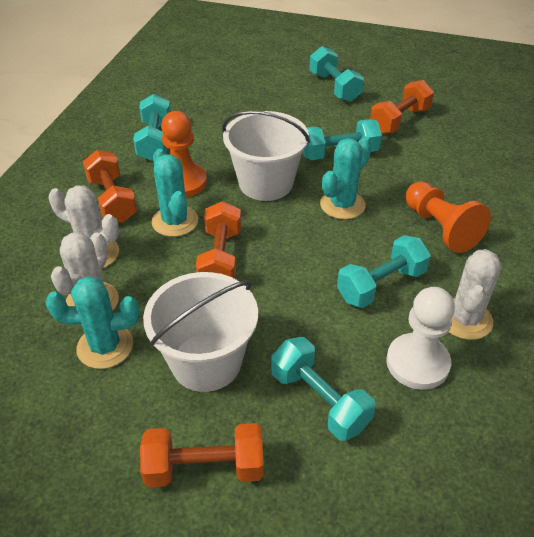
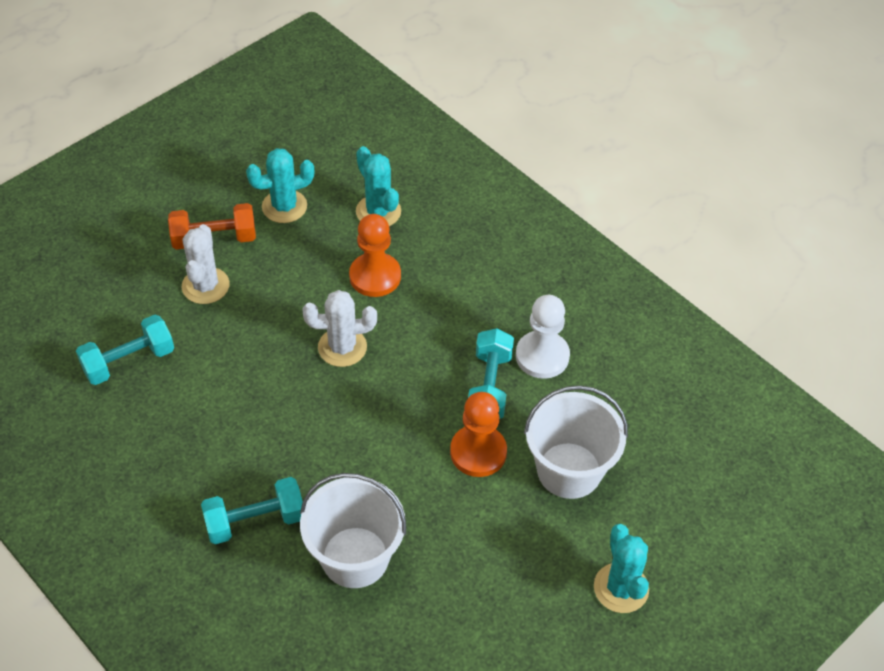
orange dumbbell: 4 -> 1
turquoise dumbbell: 5 -> 3
white cactus: 3 -> 2

